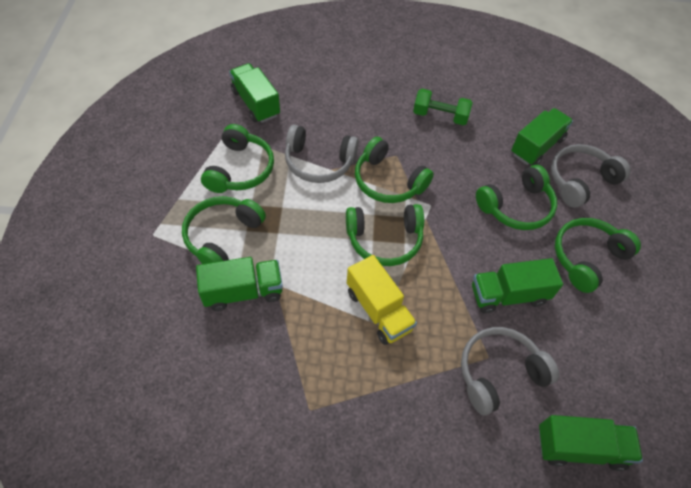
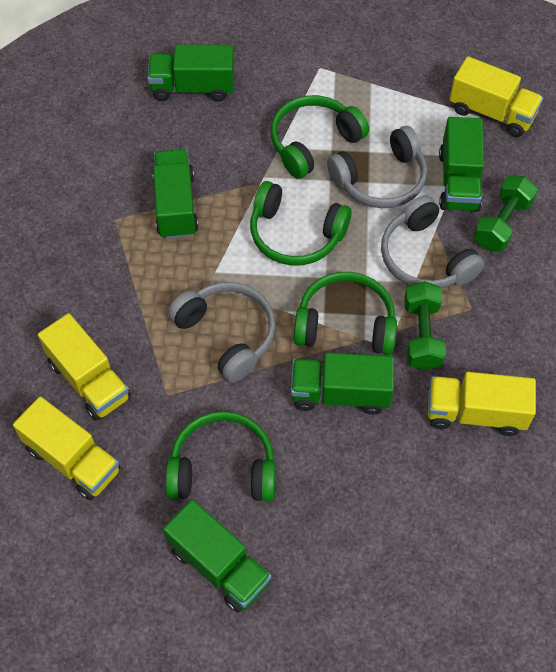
green dumbbell: 1 -> 2
green headphones: 6 -> 4
yellow truck: 1 -> 4

